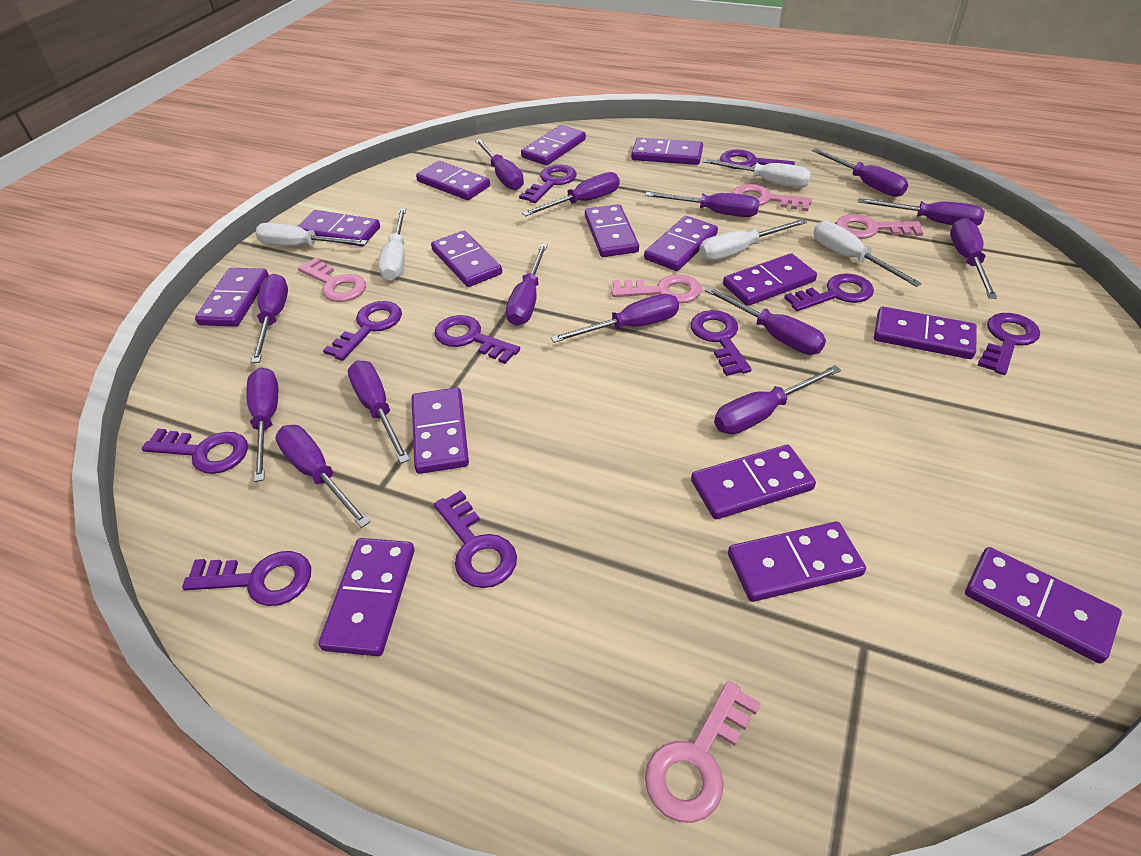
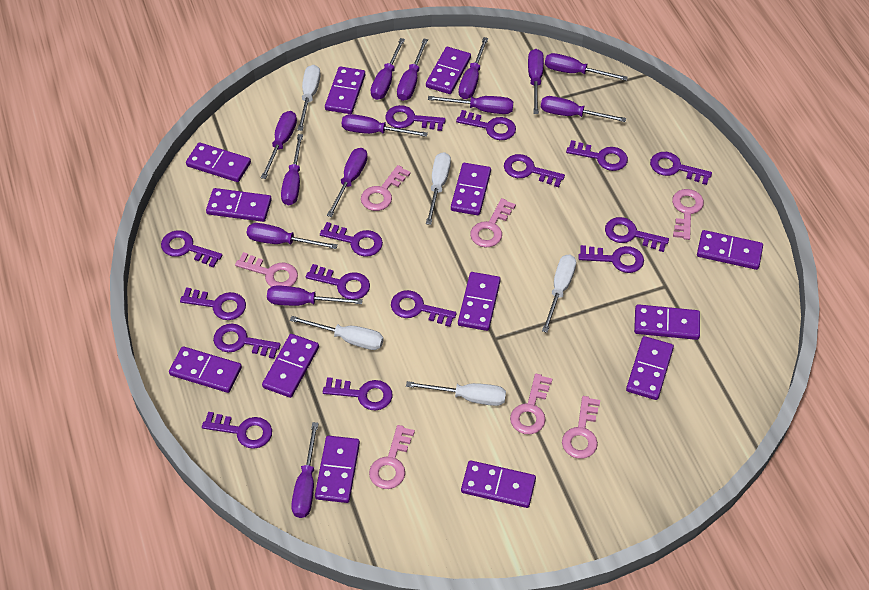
pink key: 5 -> 7
purple domino: 15 -> 13
purple key: 10 -> 15

